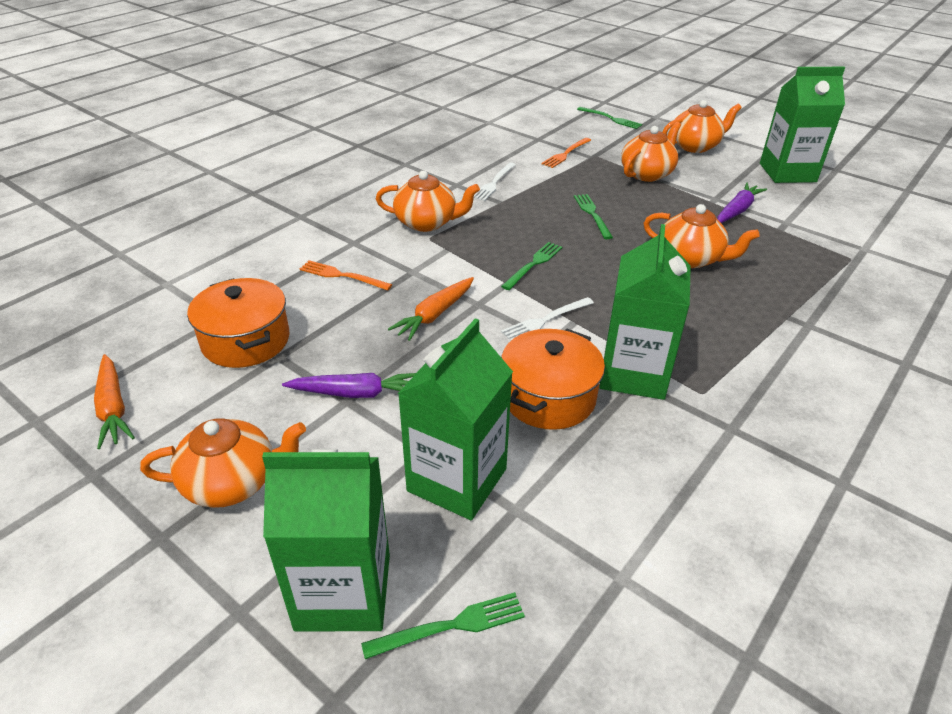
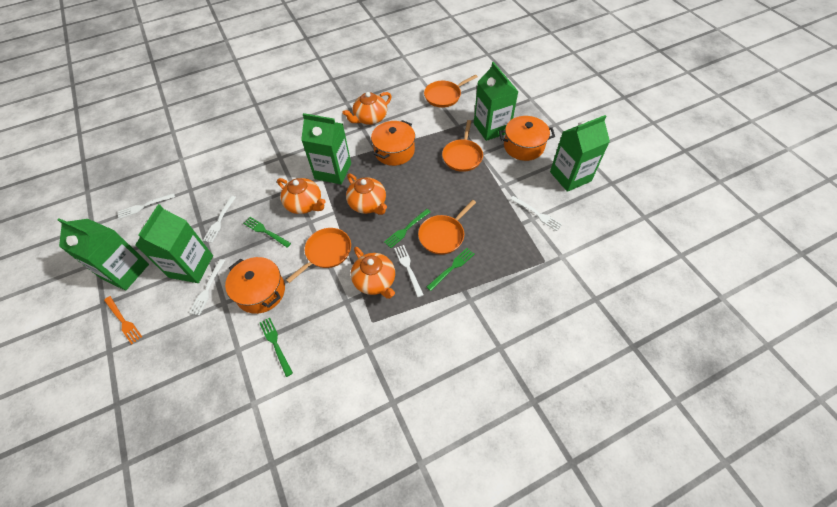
green carton: 4 -> 5
orange carrot: 2 -> 0
orange fork: 2 -> 1
orange pan: 0 -> 4
orange pot: 2 -> 3
orange teapot: 5 -> 4
purple carrot: 2 -> 0
white fork: 2 -> 5

